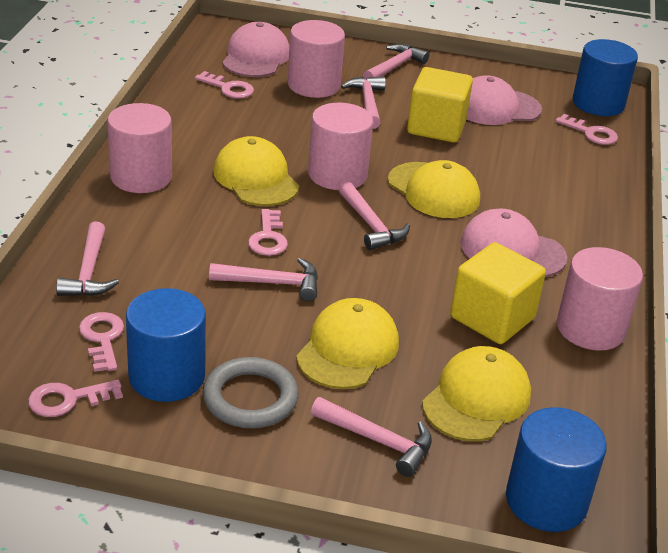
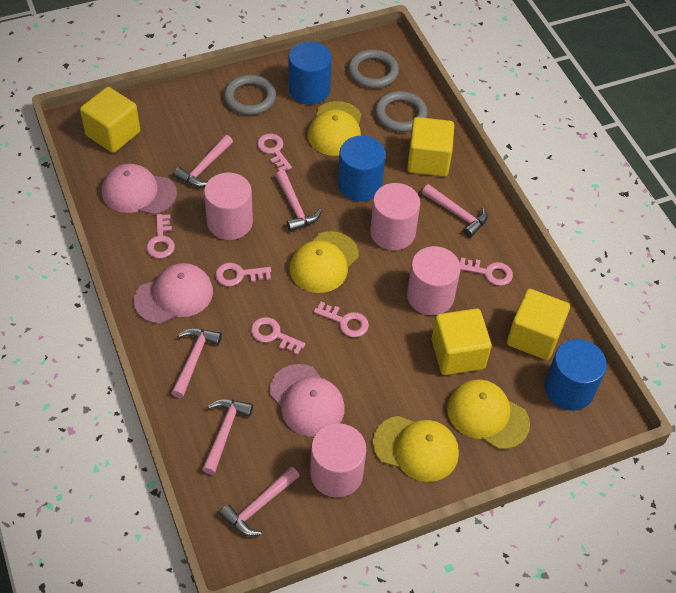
grey ring: 1 -> 3
pink key: 5 -> 6
yellow cube: 2 -> 4

